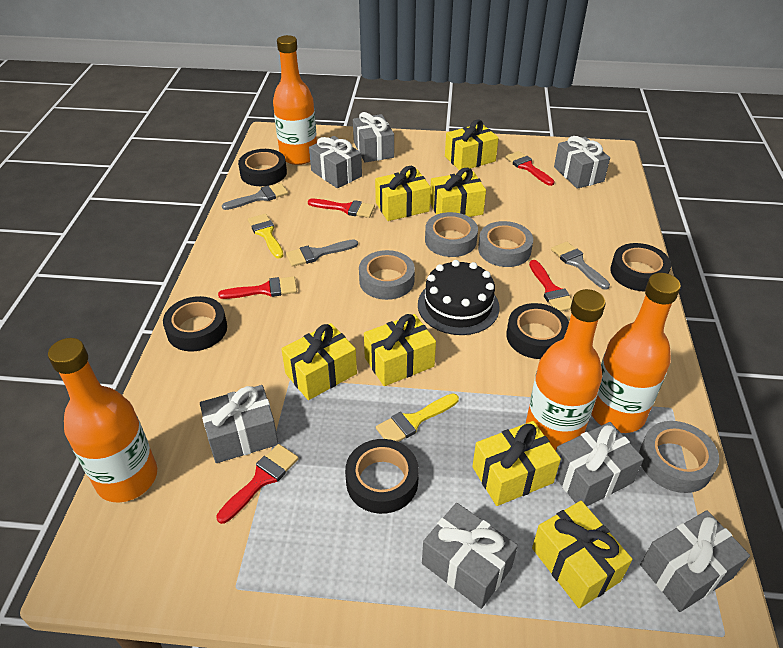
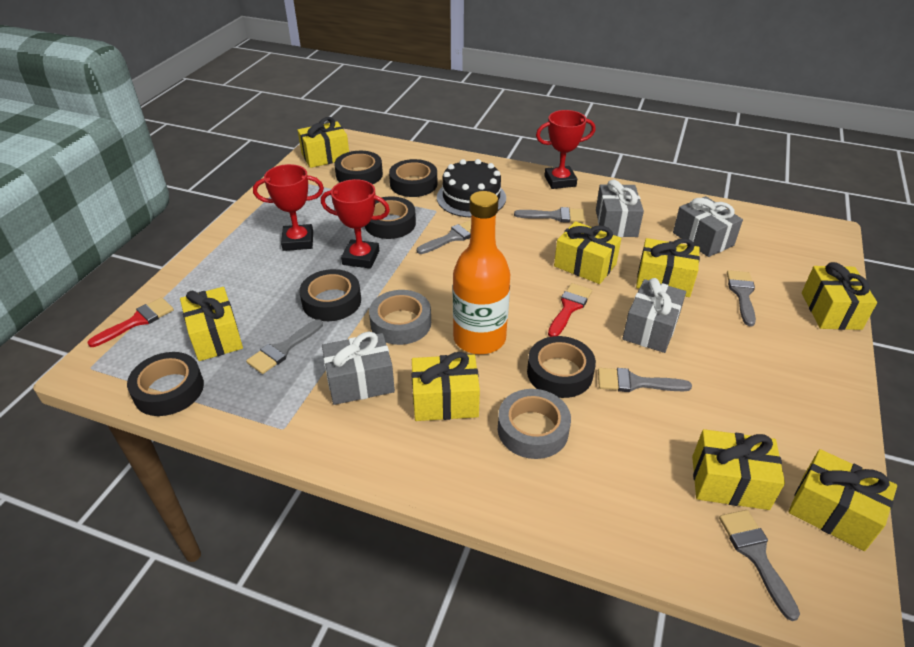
black tape: 5 -> 6
grey brush: 3 -> 6
grey gift: 7 -> 4
grey tape: 4 -> 2
orange bottle: 4 -> 1
red brush: 5 -> 2
red trophy: 0 -> 3
yellow brush: 2 -> 0
yellow gift: 7 -> 8

